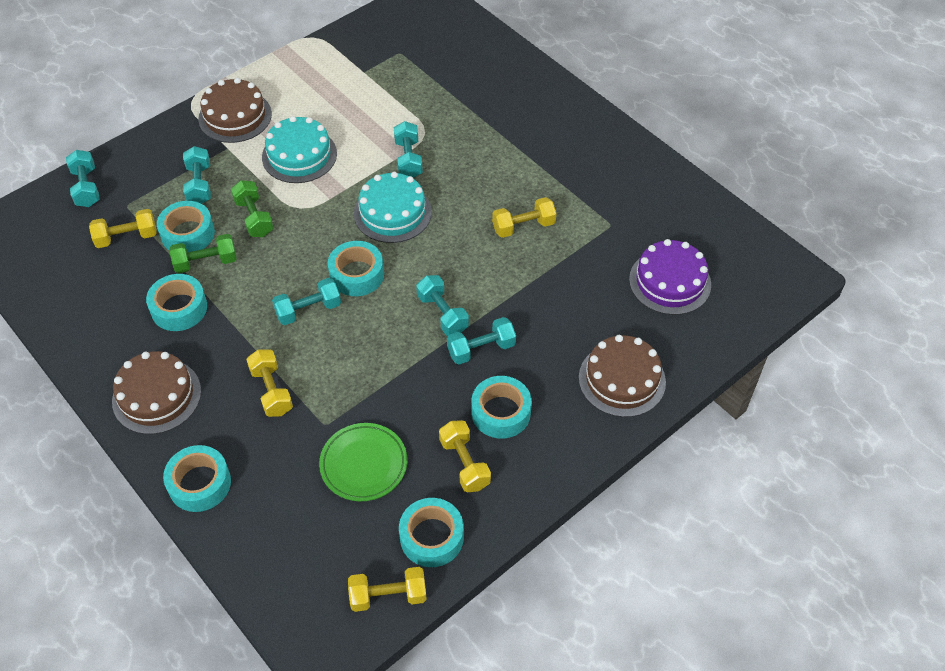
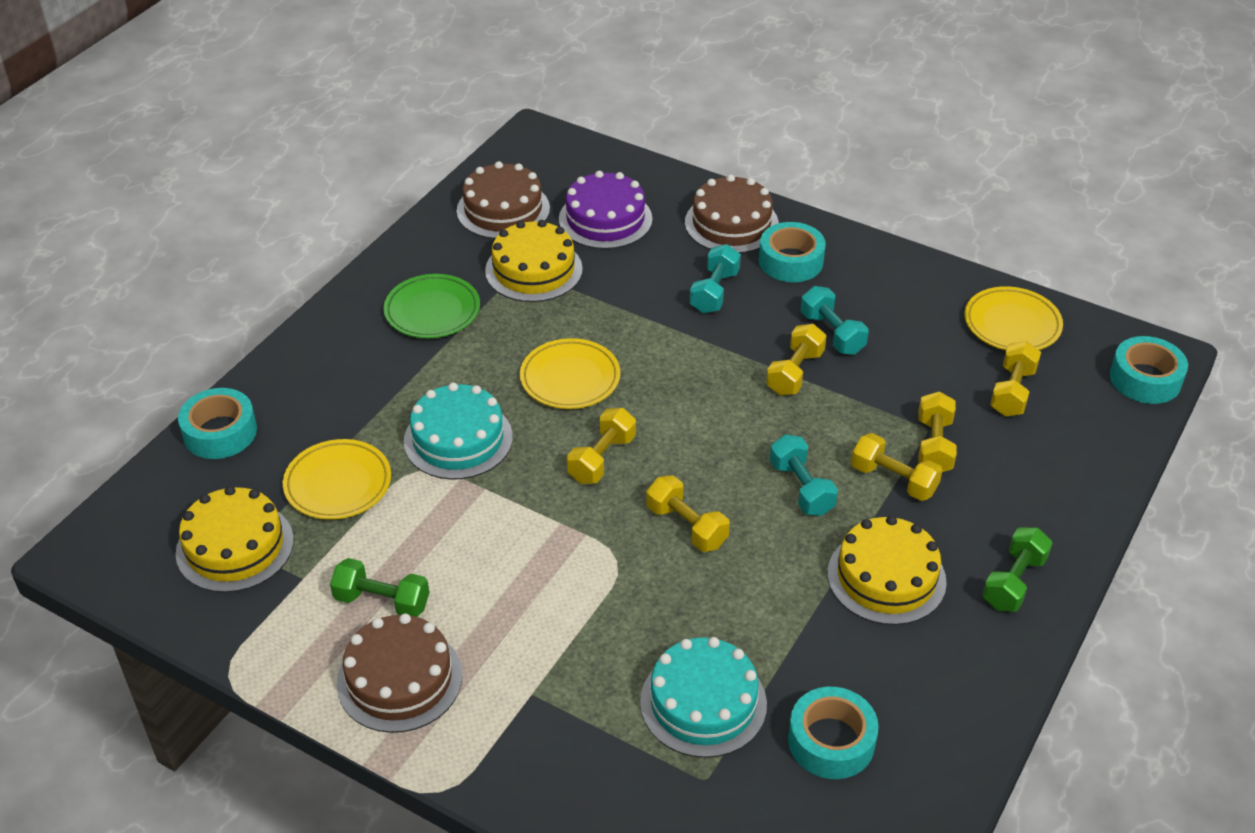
turquoise dumbbell: 6 -> 3
turquoise tape: 6 -> 4
yellow cake: 0 -> 3
yellow dumbbell: 5 -> 6
yellow plate: 0 -> 3

